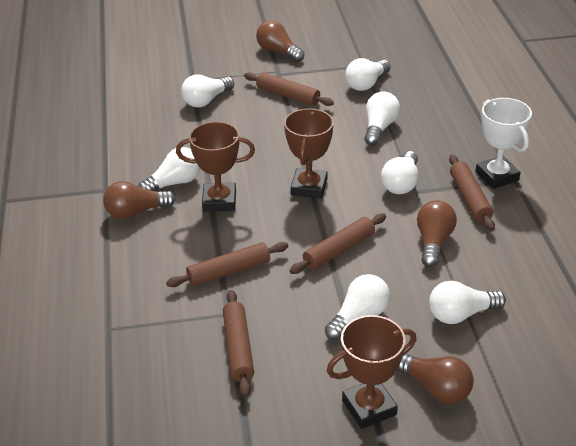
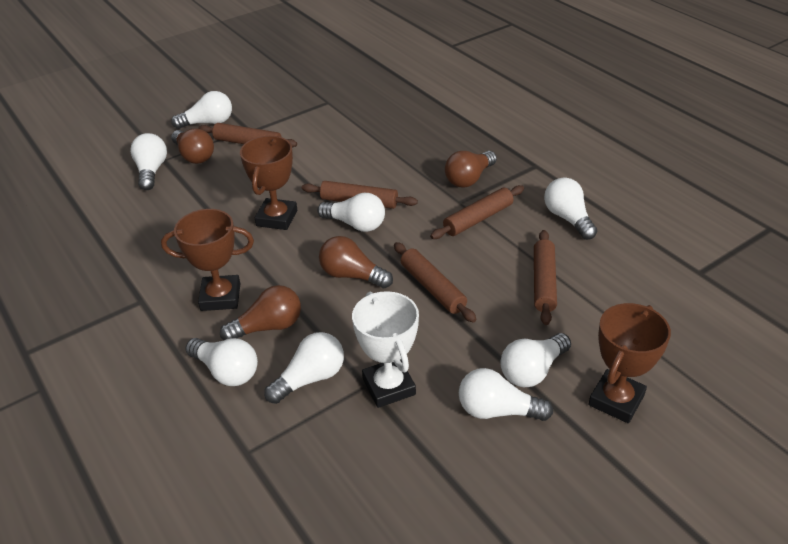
white light bulb: 7 -> 8

